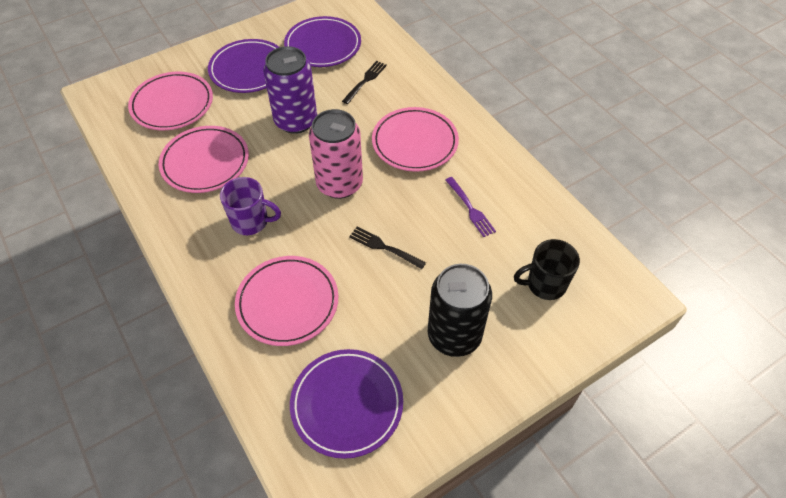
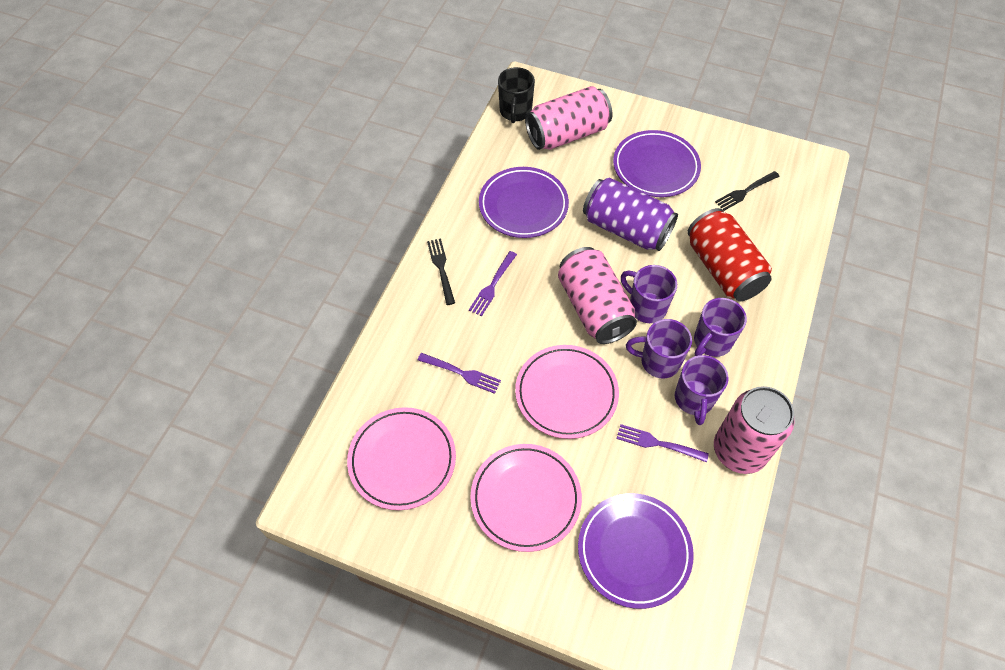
black can: 1 -> 0
pink can: 1 -> 3
pink plate: 4 -> 3
purple fork: 1 -> 3
purple mug: 1 -> 4
red can: 0 -> 1

